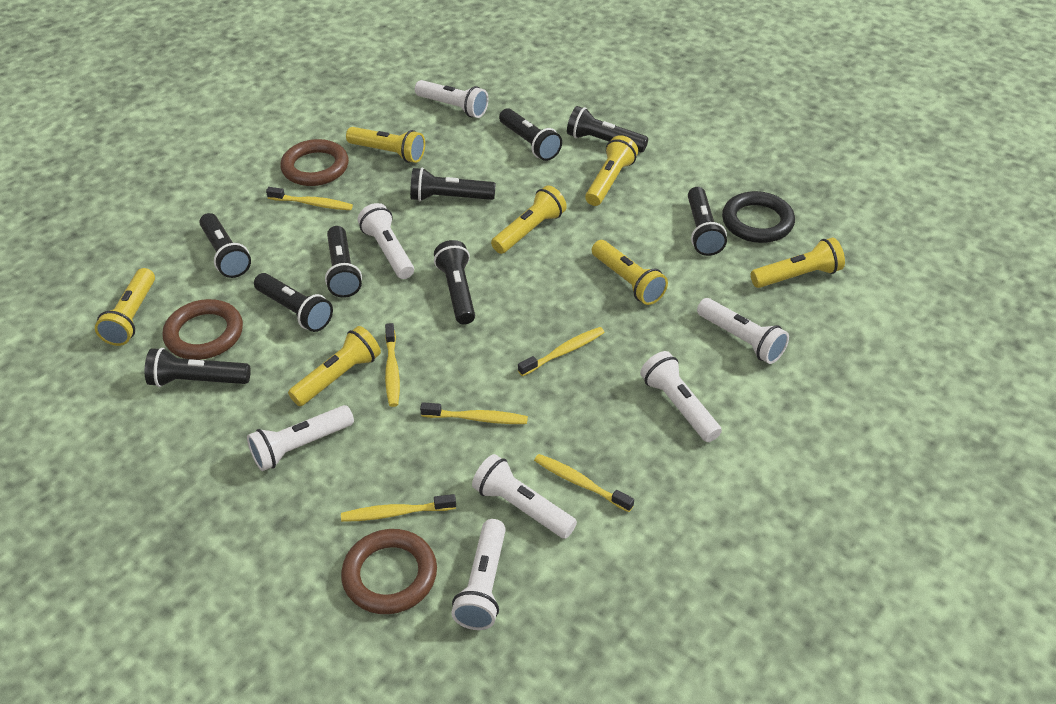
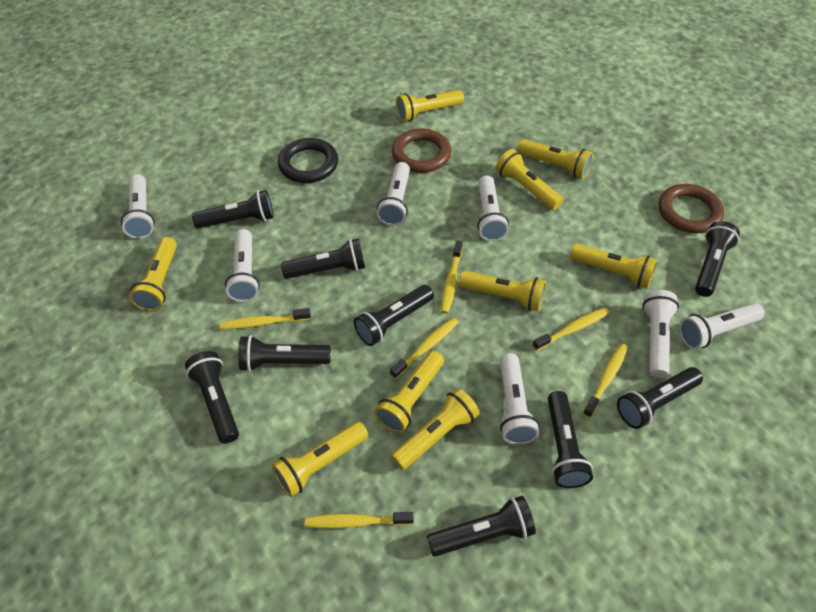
brown ring: 3 -> 2
yellow flashlight: 7 -> 9

